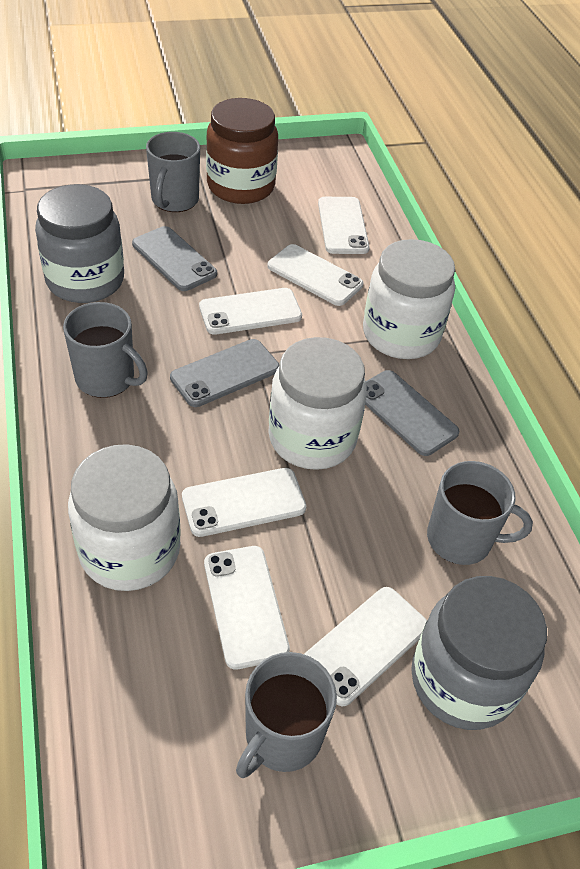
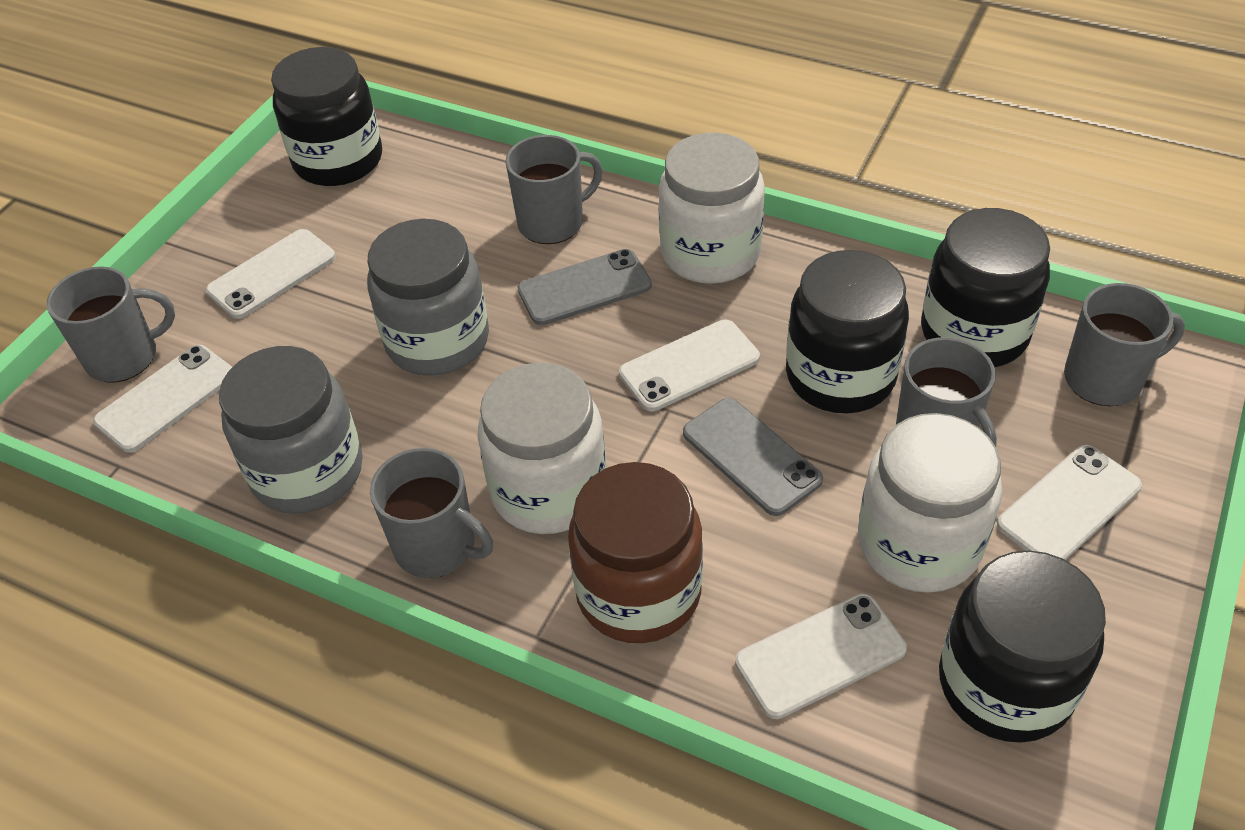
black jar: 0 -> 4
grey mug: 4 -> 5
grey phone: 3 -> 2
white phone: 6 -> 5

